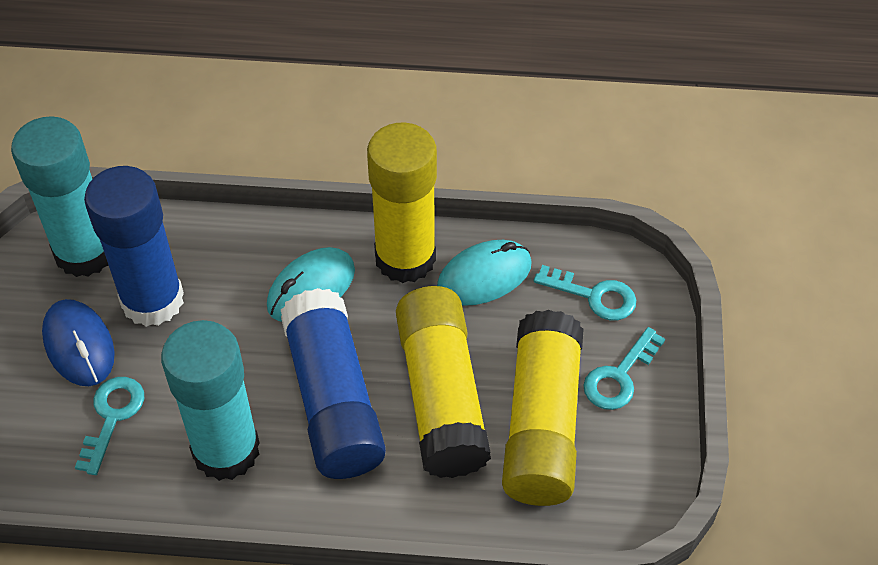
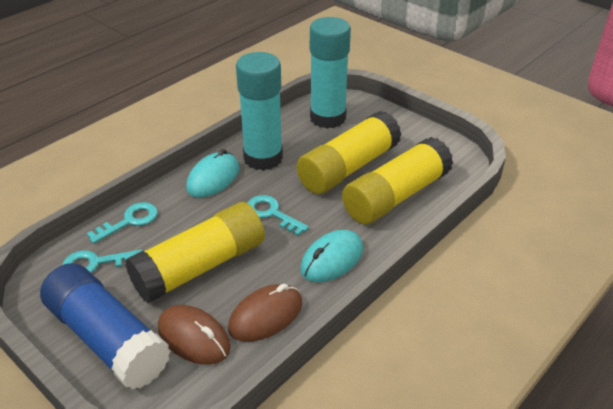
blue glue stick: 2 -> 1
blue mouse: 1 -> 0
brown mouse: 0 -> 2

